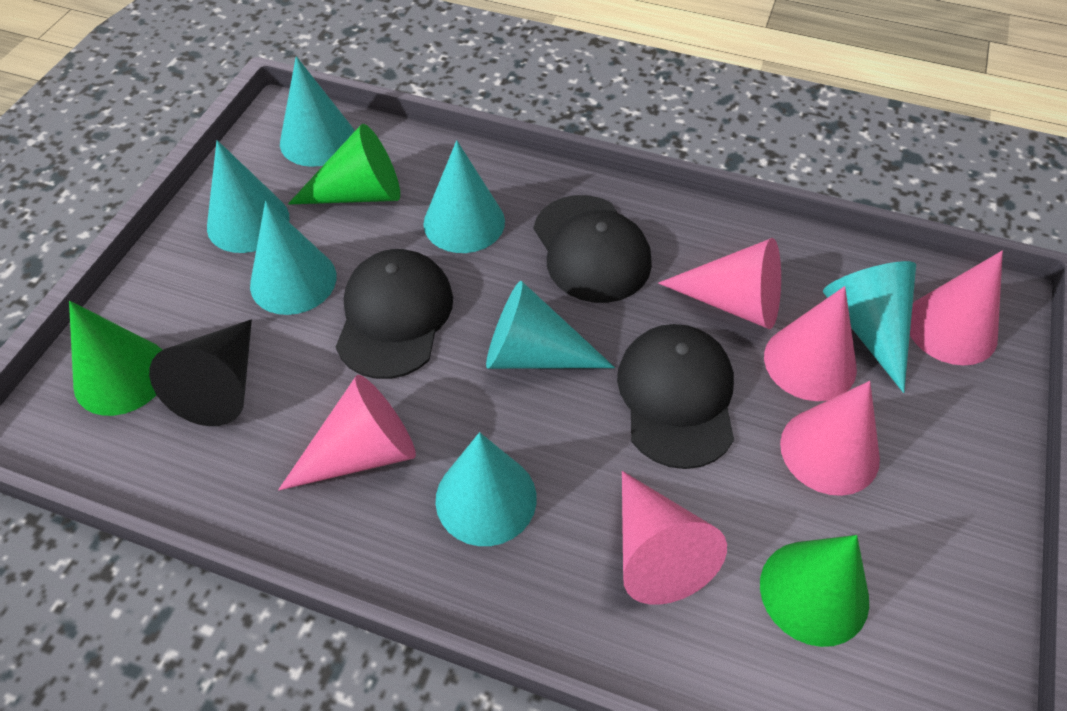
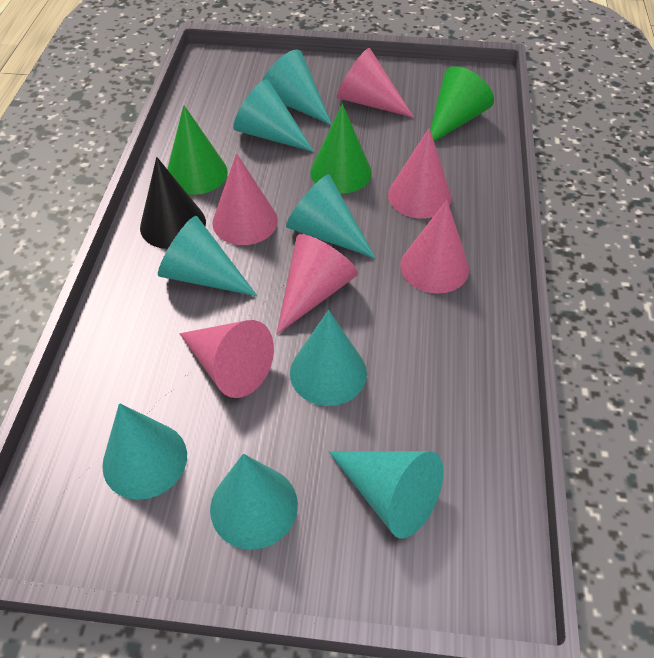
black cap: 3 -> 0
turquoise cone: 7 -> 8

